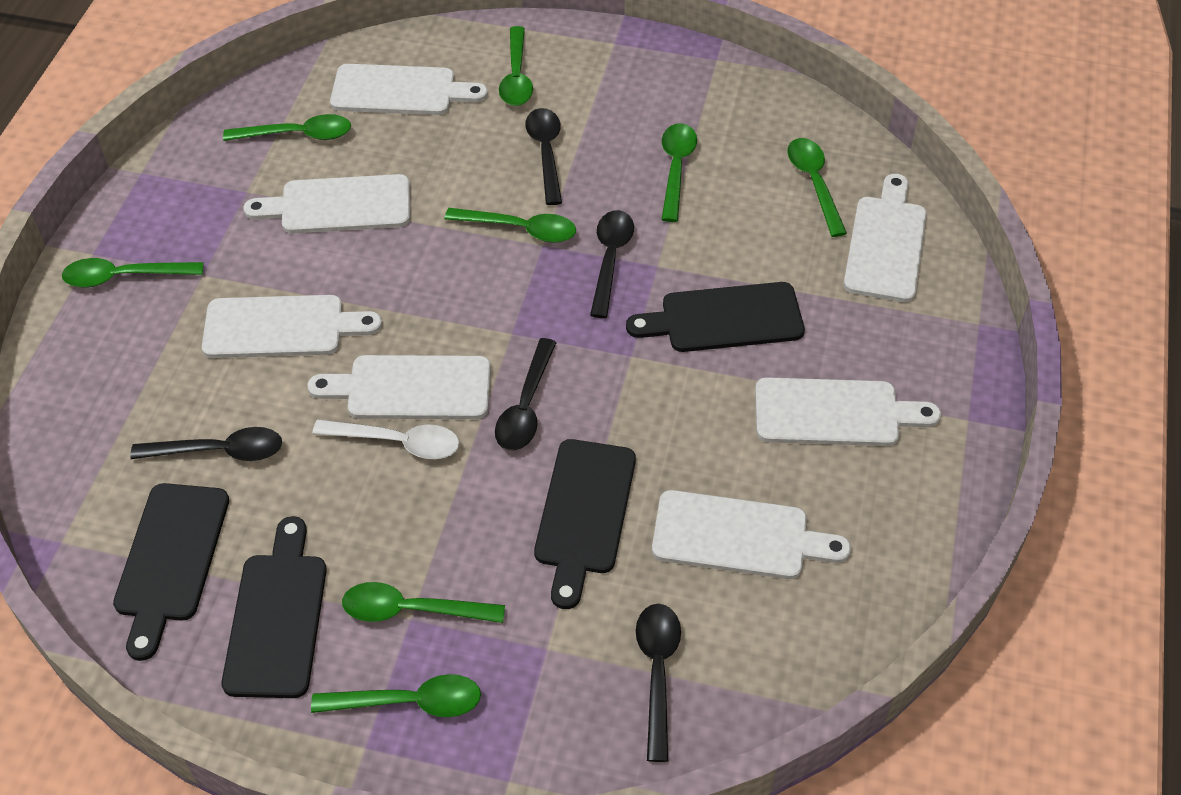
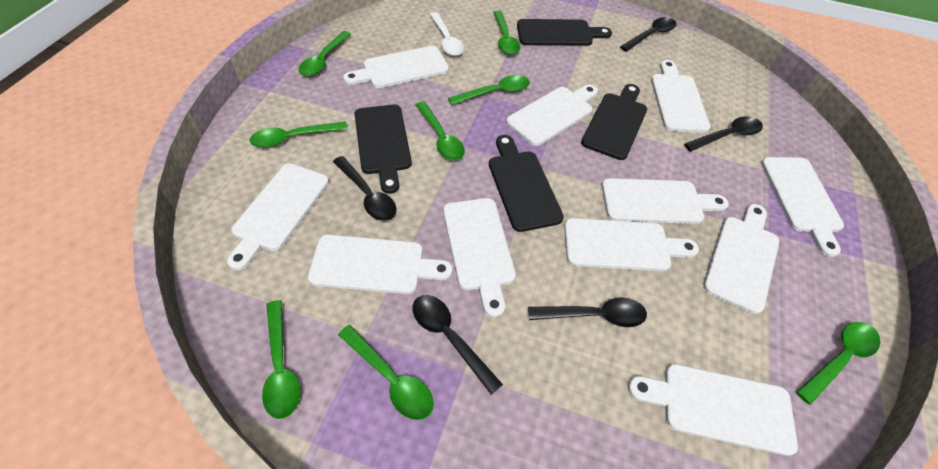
white cutting board: 7 -> 11

